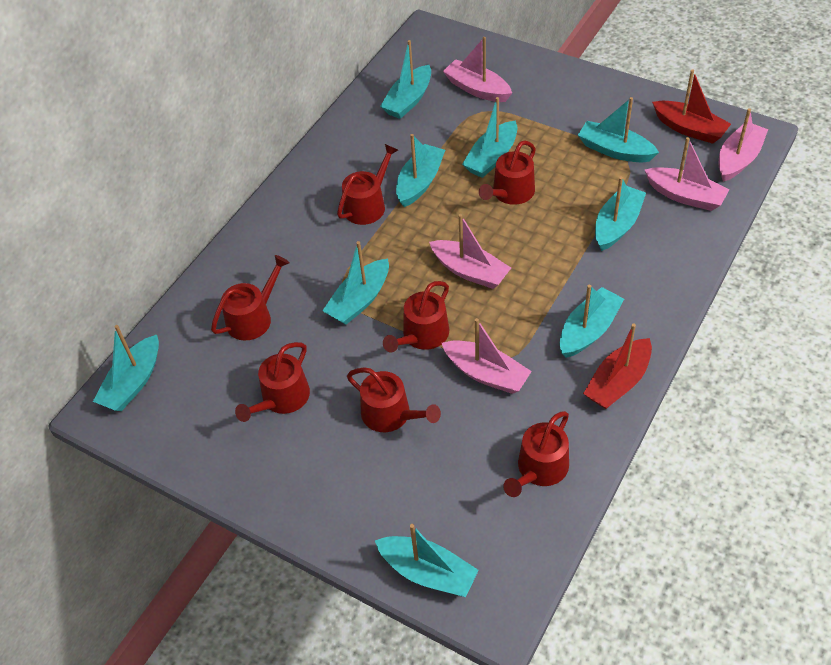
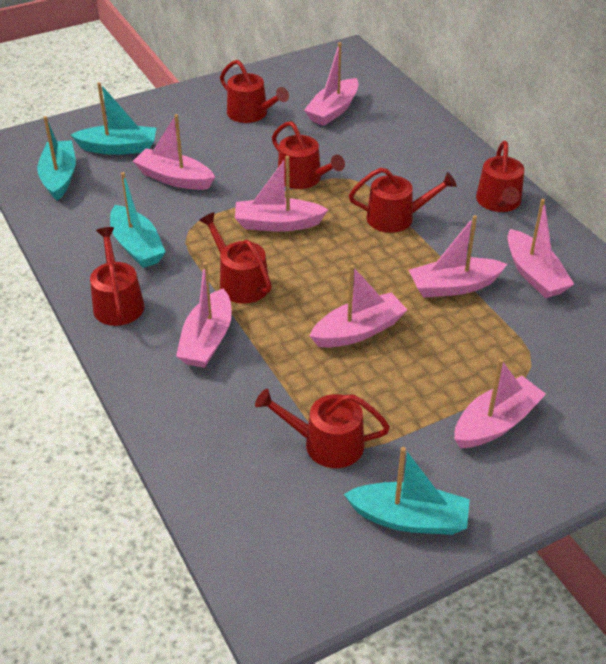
pink boat: 5 -> 8
red boat: 2 -> 0
turquoise boat: 9 -> 4

